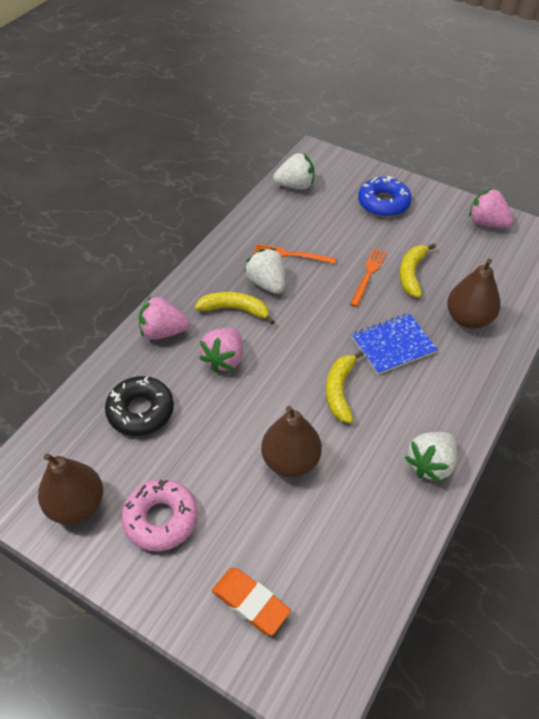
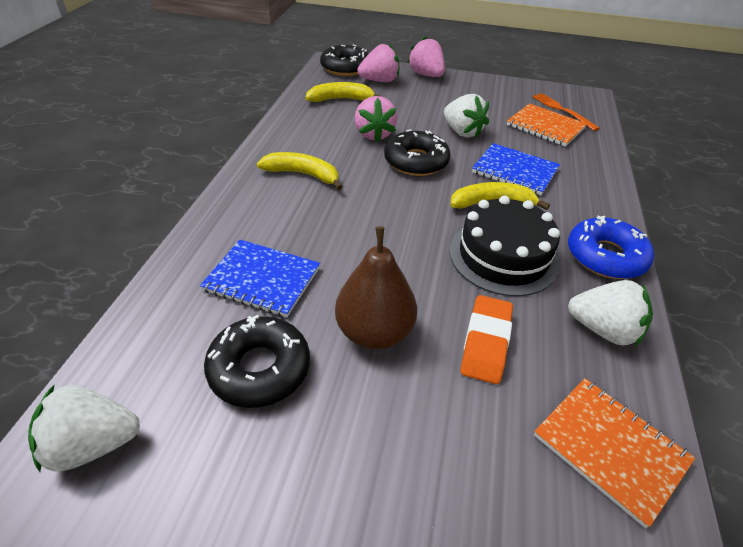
black cake: 0 -> 1
black donut: 1 -> 3
blue notebook: 1 -> 2
brown pear: 3 -> 1
orange fork: 2 -> 1
orange notebook: 0 -> 2
pink donut: 1 -> 0

